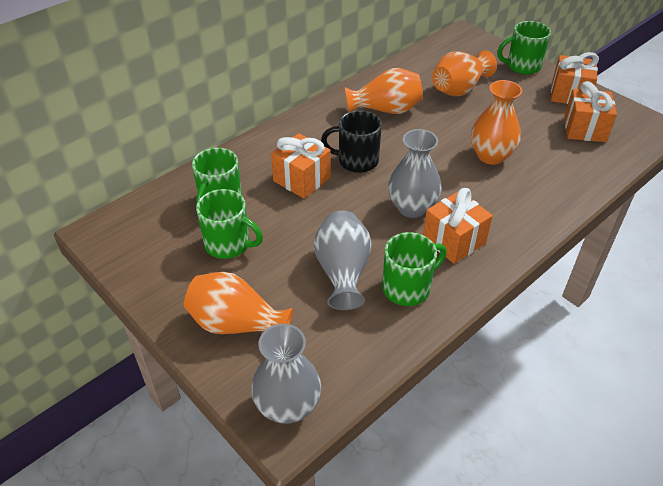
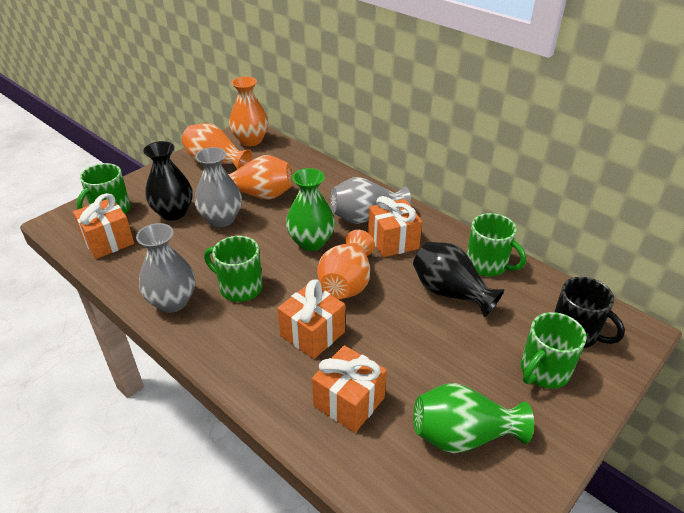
black vase: 0 -> 2
green vase: 0 -> 2

